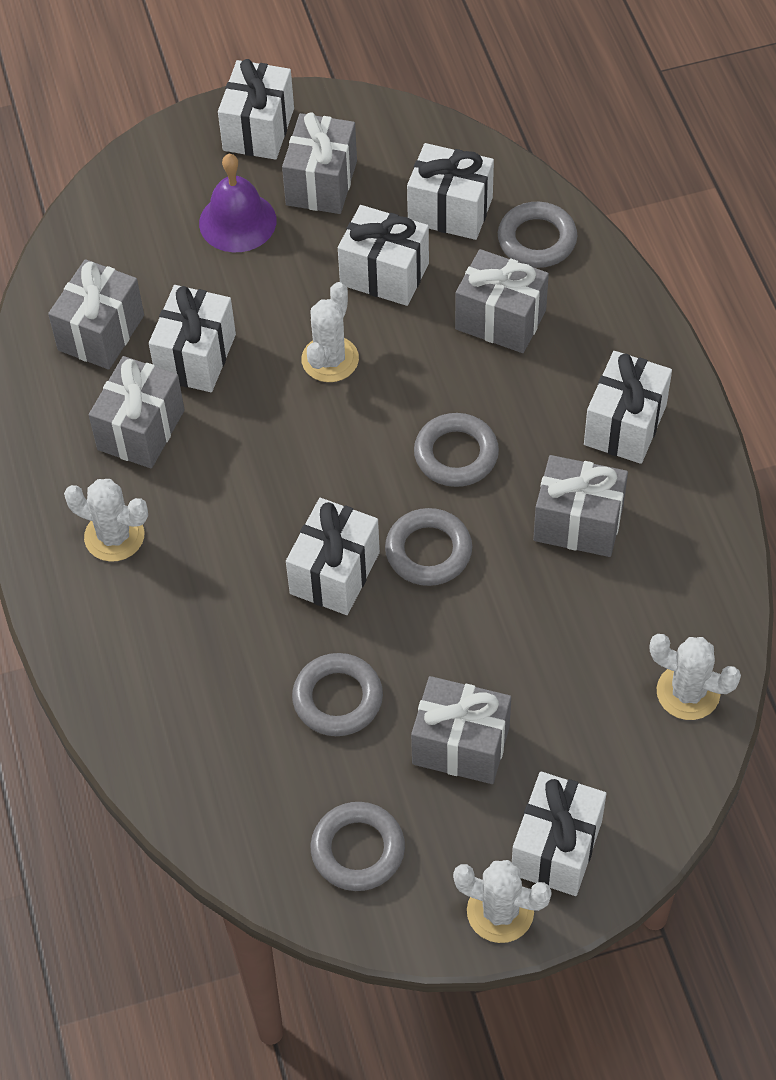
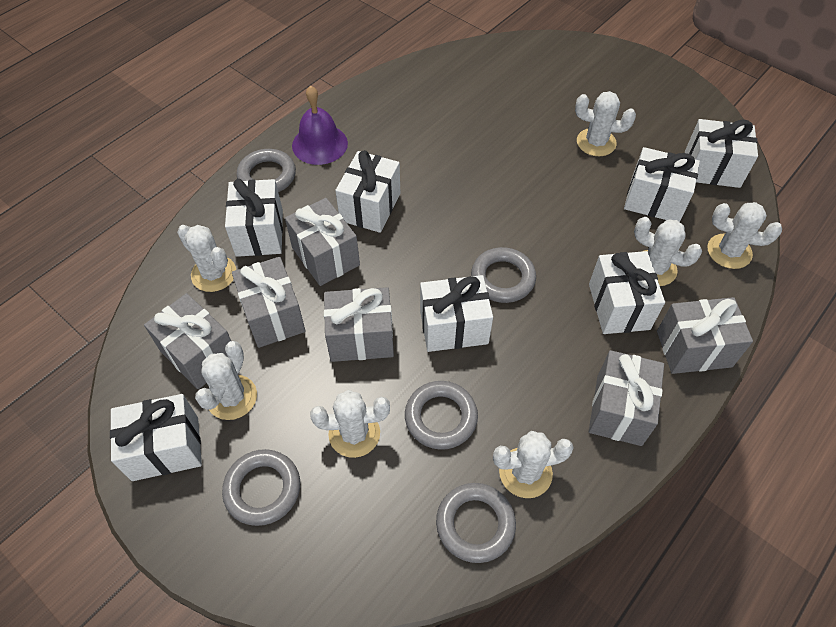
white cactus: 4 -> 7

